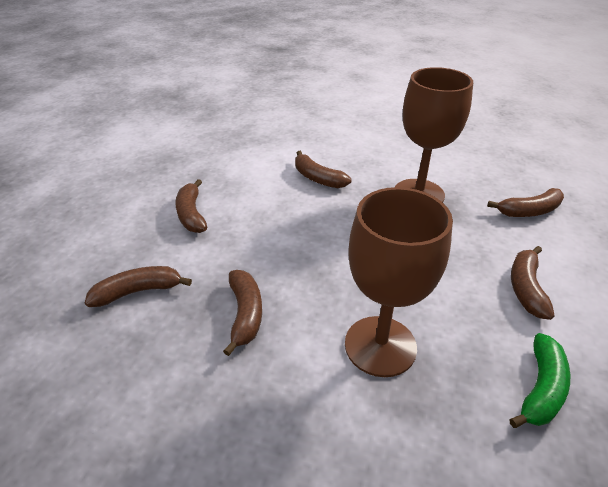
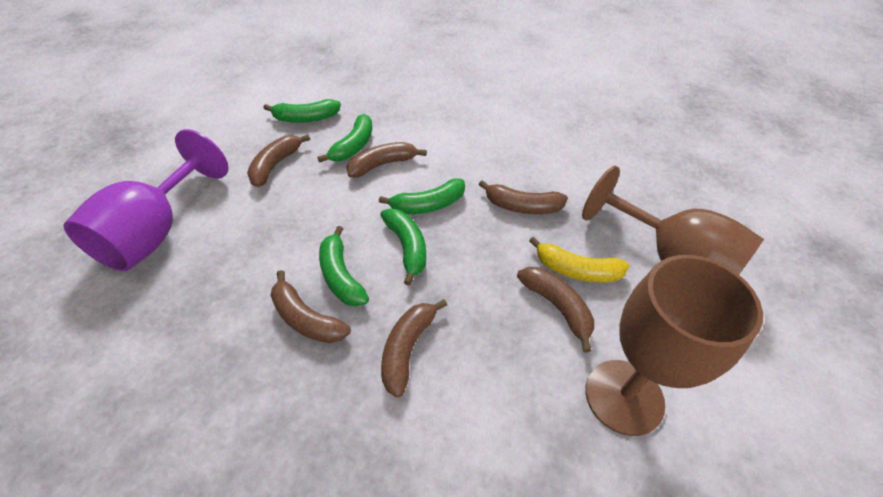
green banana: 1 -> 5
purple goblet: 0 -> 1
yellow banana: 0 -> 1

